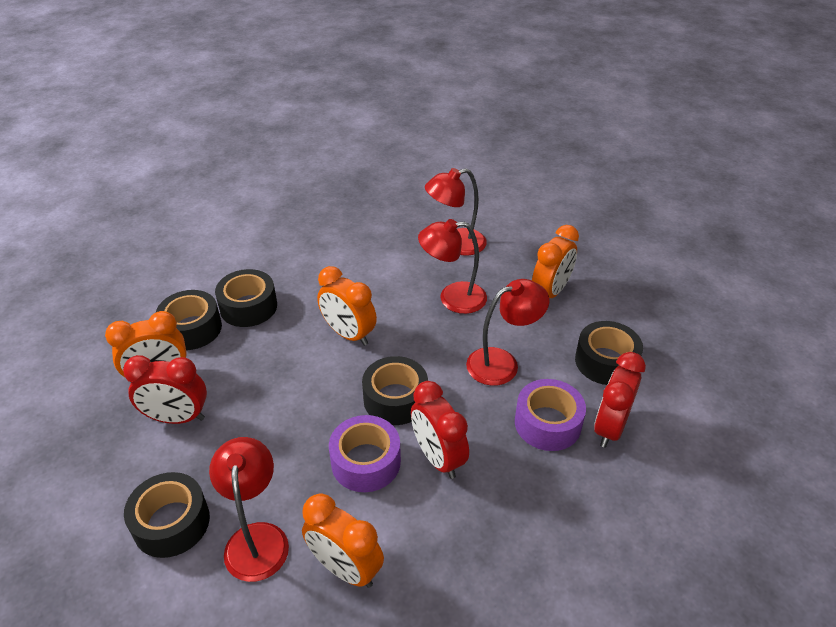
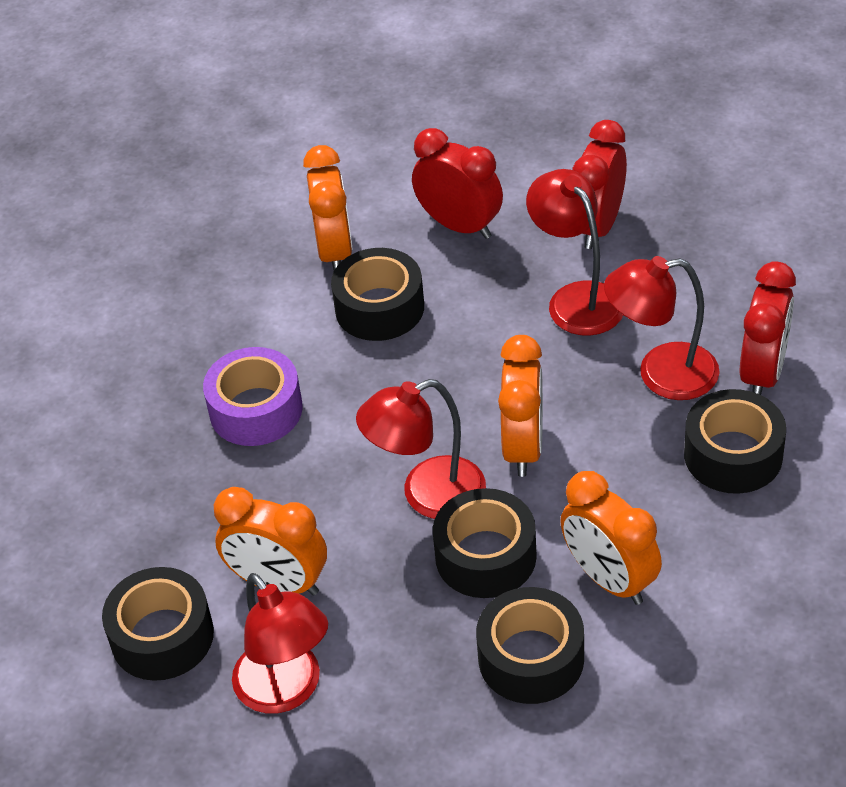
purple tape: 2 -> 1

